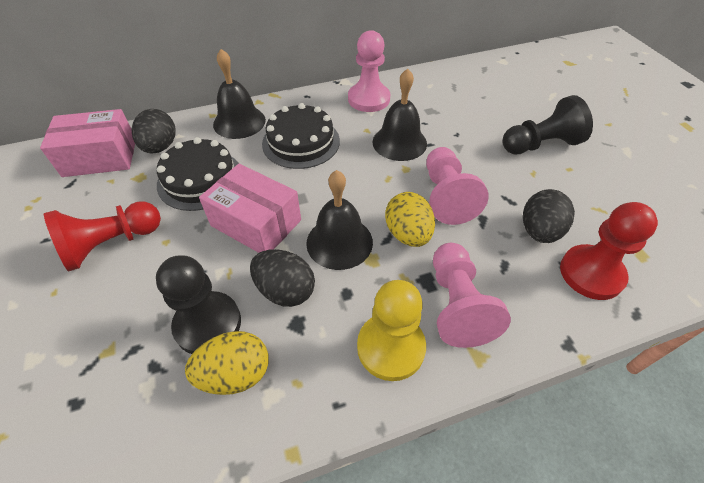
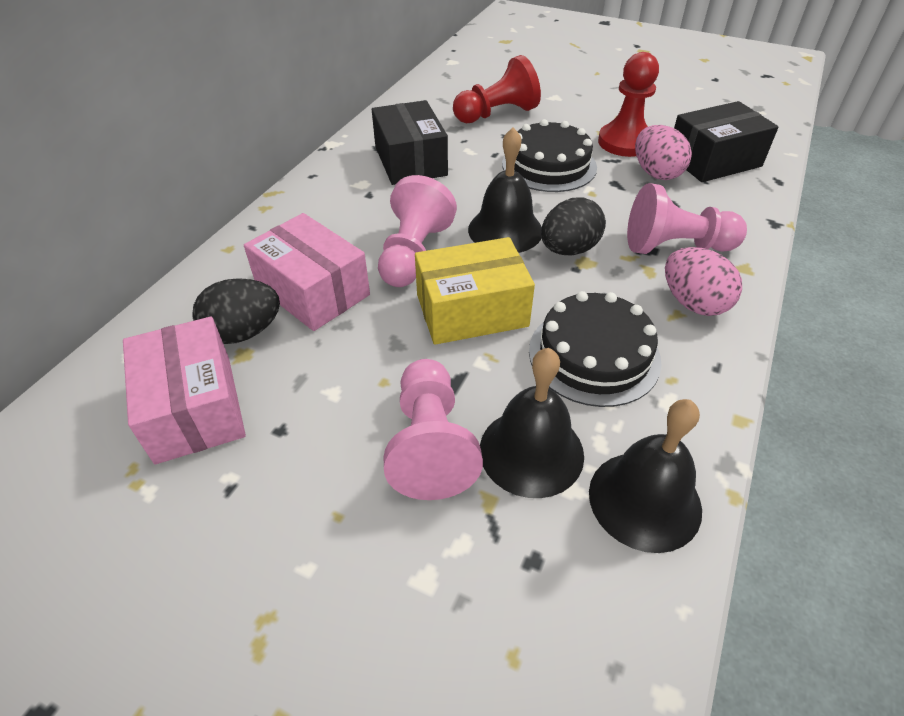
black box: 0 -> 2
black egg: 3 -> 2
black pawn: 2 -> 0
pink egg: 0 -> 2
yellow box: 0 -> 1
yellow egg: 2 -> 0
yellow pawn: 1 -> 0

